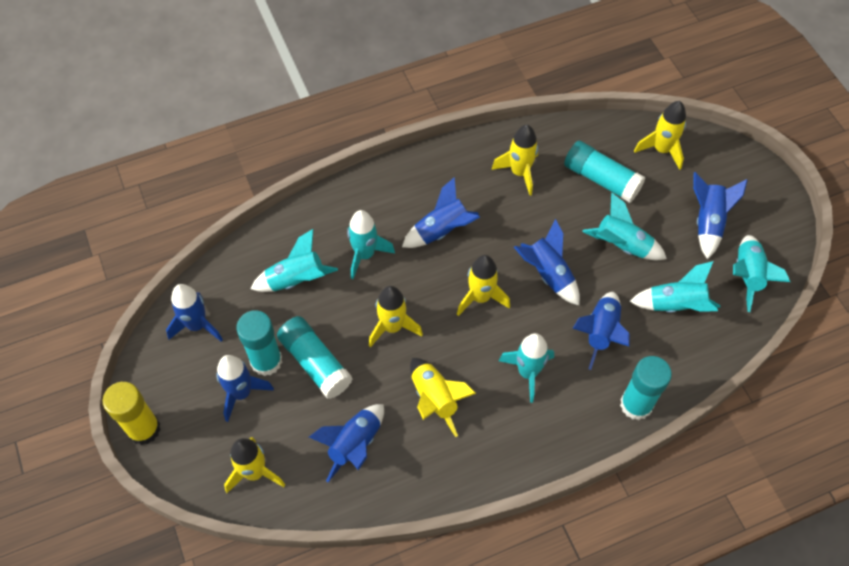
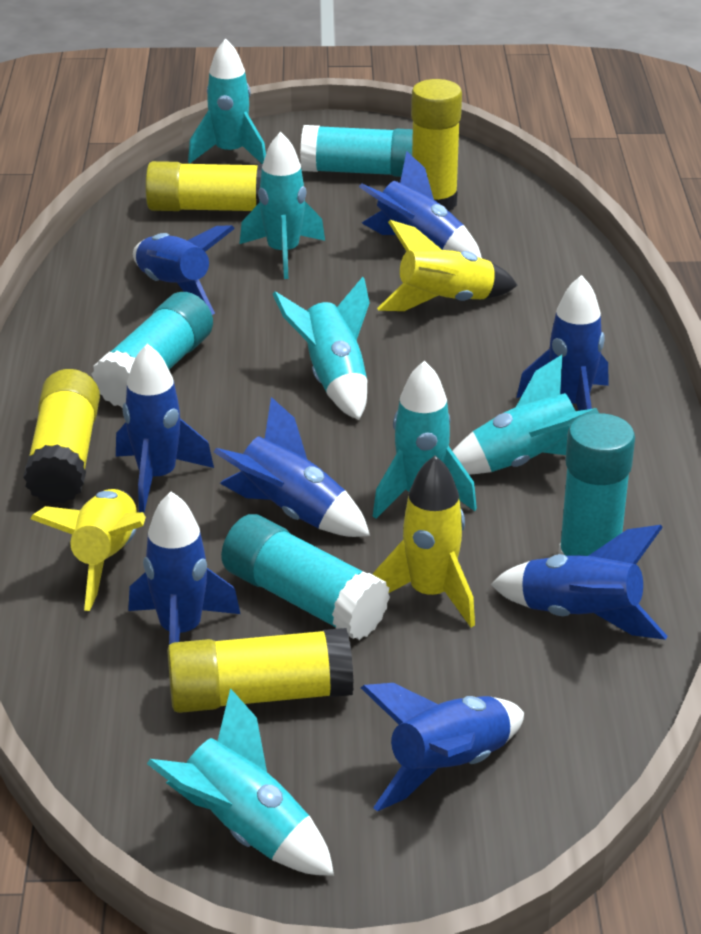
blue rocket: 7 -> 8
yellow glue stick: 1 -> 4
yellow rocket: 6 -> 3

